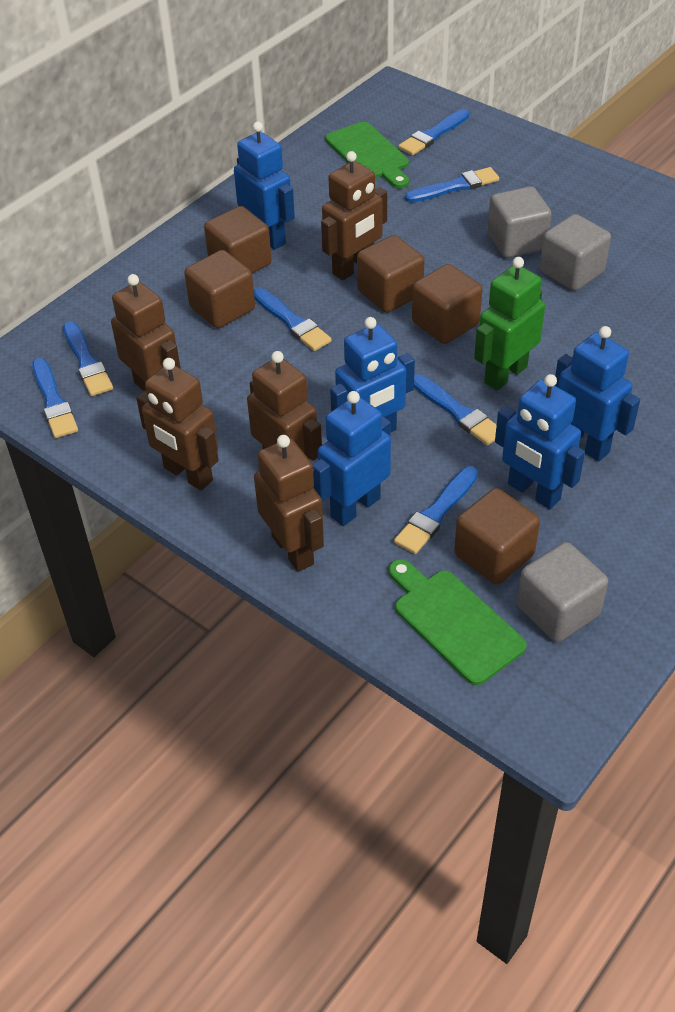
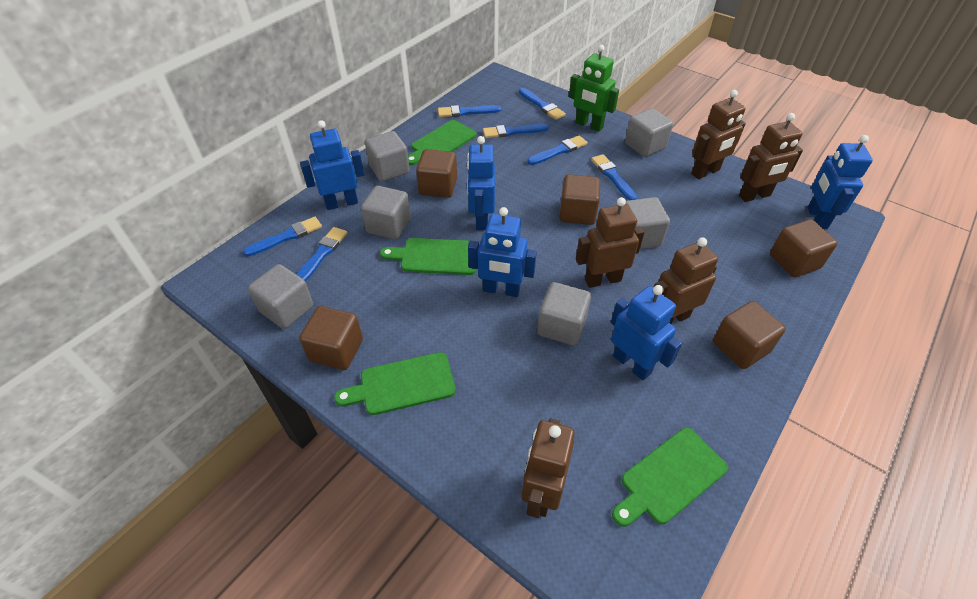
green cutting board: 2 -> 4
grey cube: 3 -> 6

